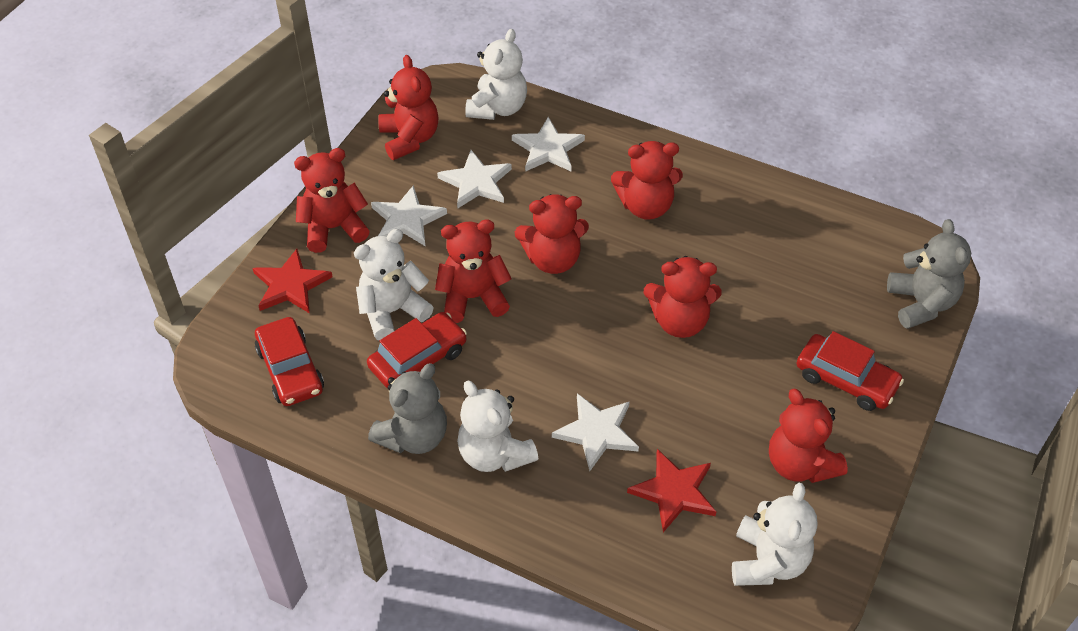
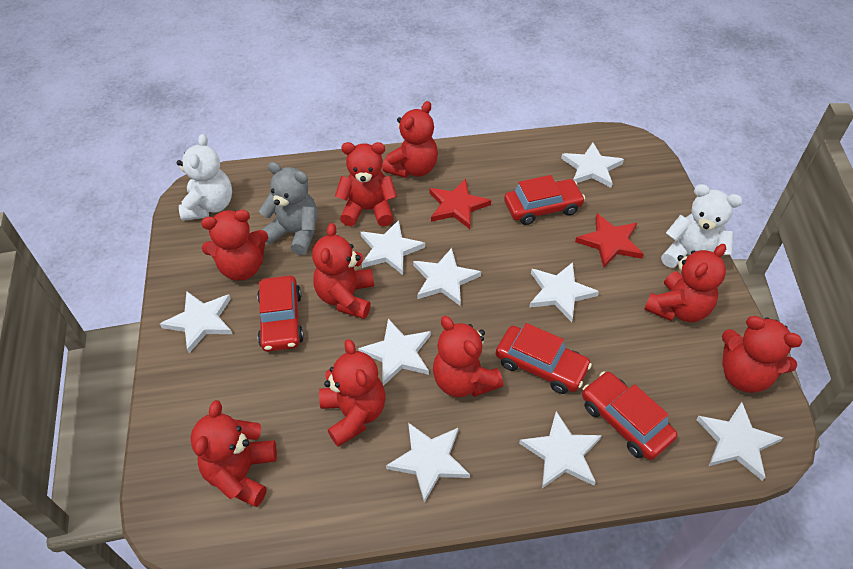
grey teddy bear: 2 -> 1
red car: 3 -> 4
red teddy bear: 7 -> 9
white star: 4 -> 9
white teddy bear: 4 -> 2

